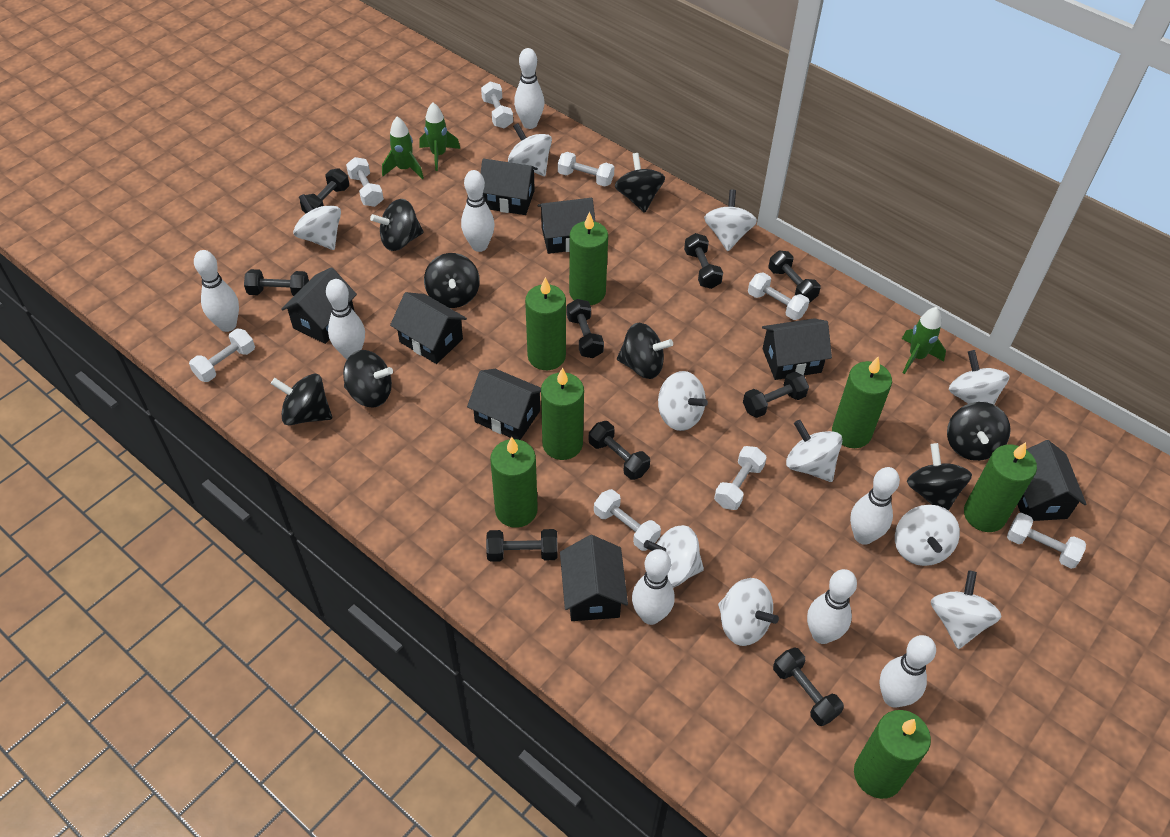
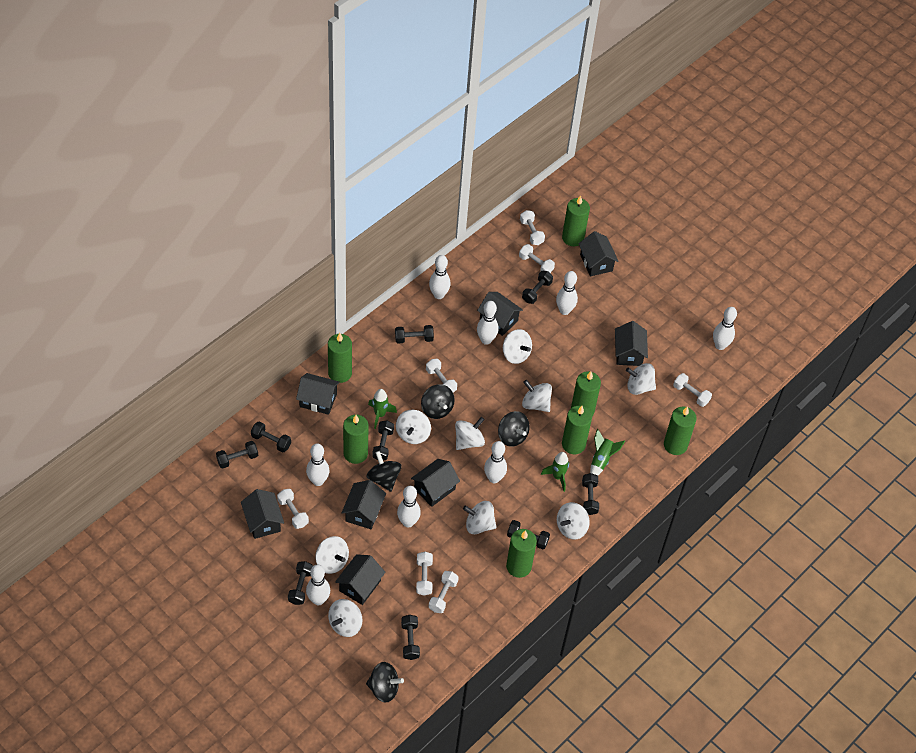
black spinning top: 8 -> 4
white dumbbell: 8 -> 7
white spinning top: 10 -> 9

